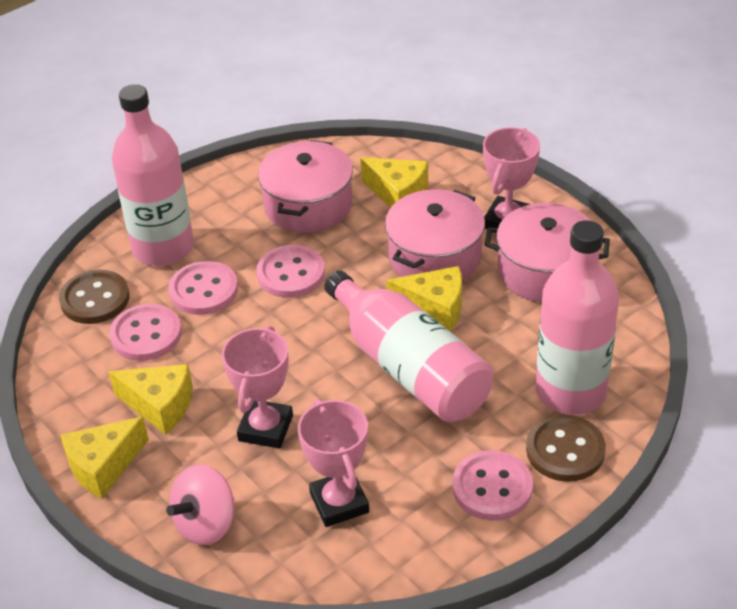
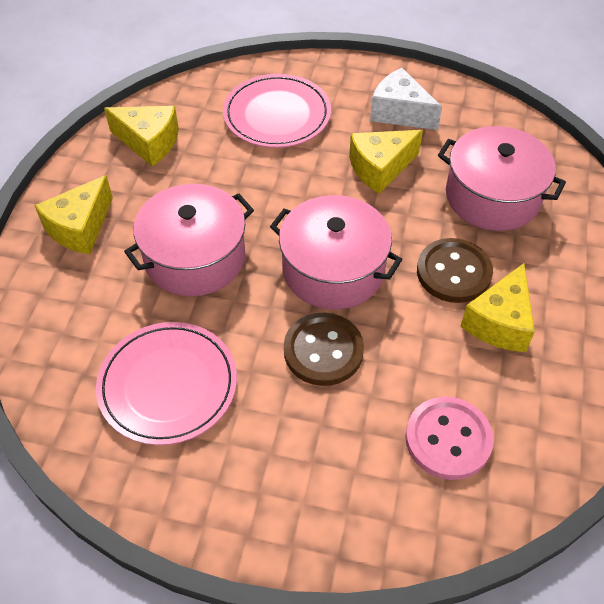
pink bottle: 3 -> 0
pink button: 4 -> 1
pink plate: 0 -> 2
pink spinning top: 1 -> 0
pink trophy: 3 -> 0
white cheese: 0 -> 1

